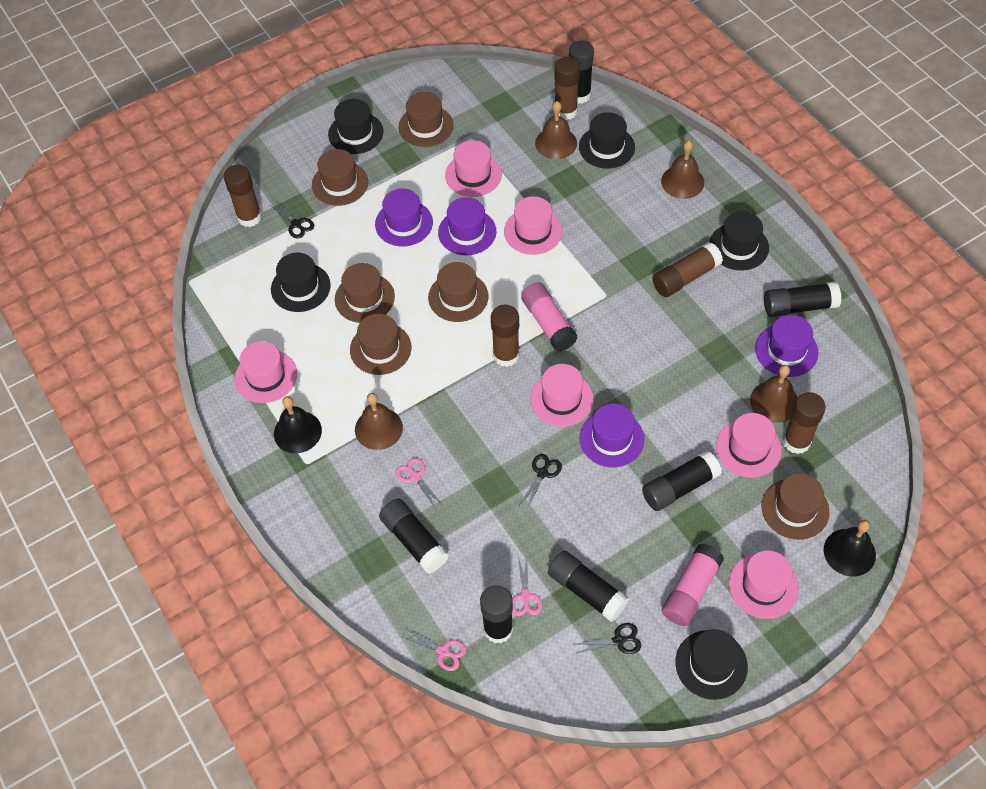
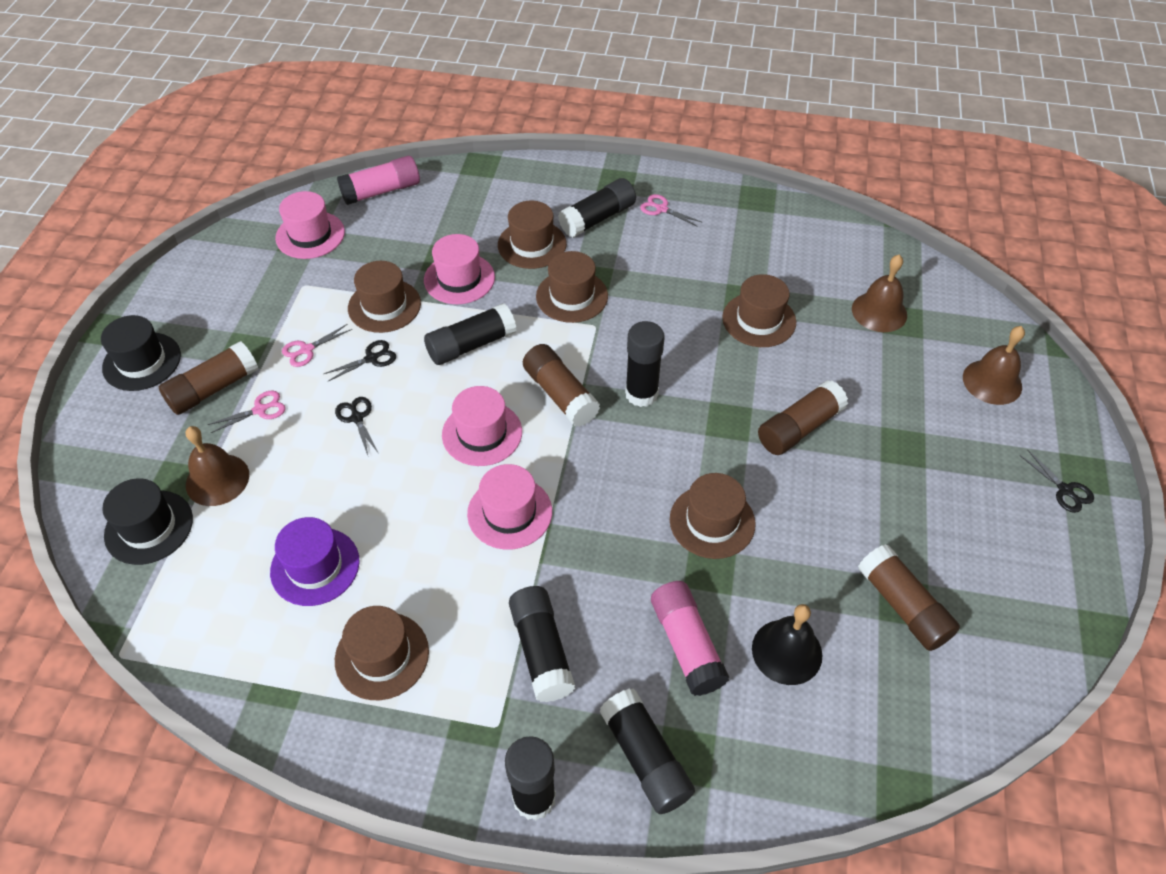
black bell: 2 -> 1
black hat: 5 -> 2
brown bell: 4 -> 3
brown glue stick: 5 -> 4
pink hat: 6 -> 4
purple hat: 4 -> 1

